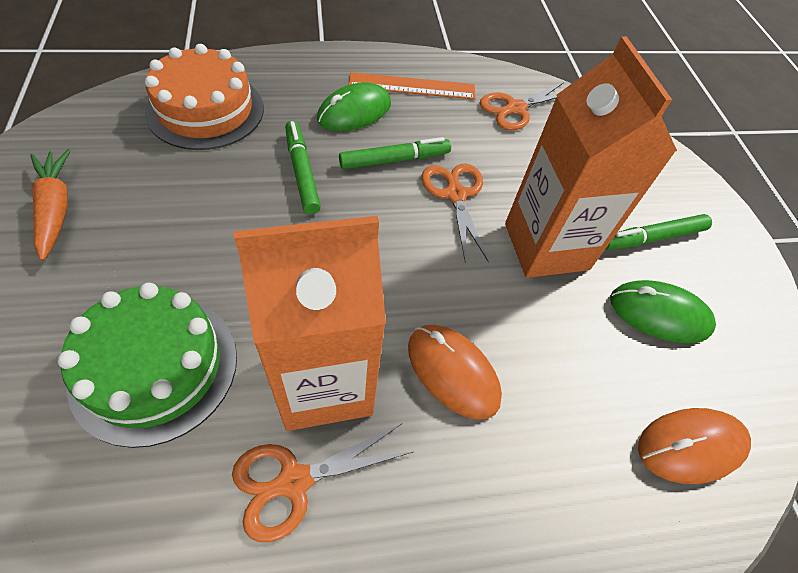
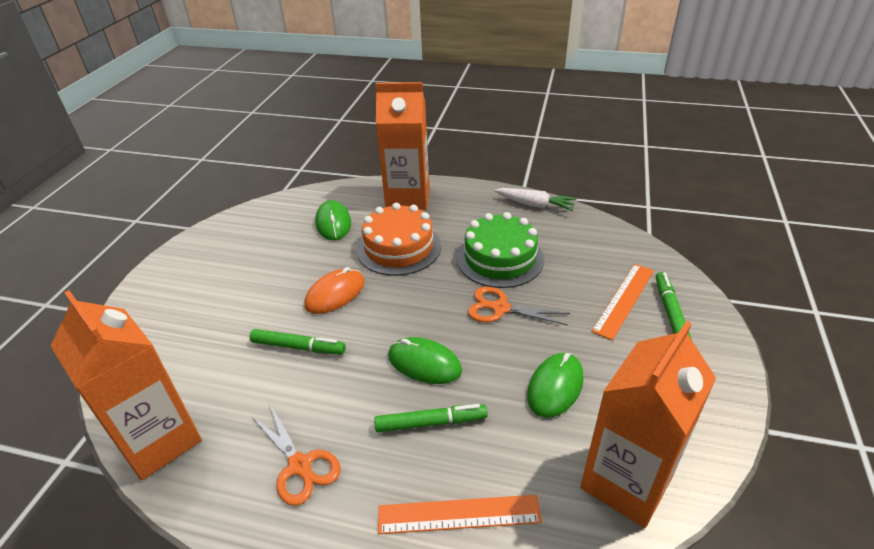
green mouse: 2 -> 3
orange carrot: 1 -> 0
orange carton: 2 -> 3
orange mouse: 2 -> 1
orange ruler: 1 -> 2
orange scissors: 3 -> 2
white carrot: 0 -> 1

